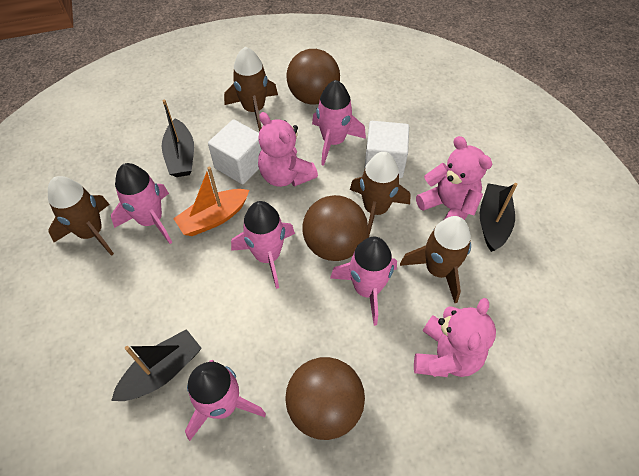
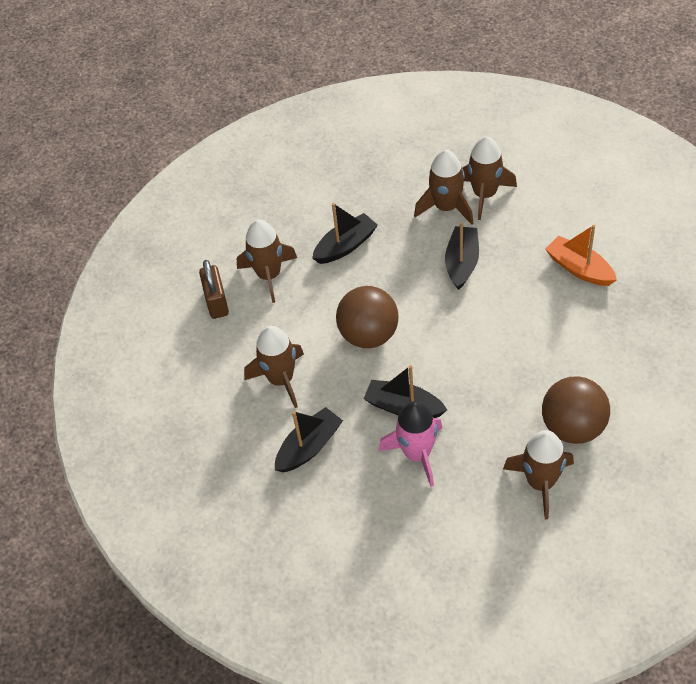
black boat: 3 -> 4
brown ball: 3 -> 2
brown padlock: 0 -> 1
brown rocket: 4 -> 5
pink rocket: 5 -> 1
pink teddy bear: 3 -> 0
white cube: 2 -> 0

